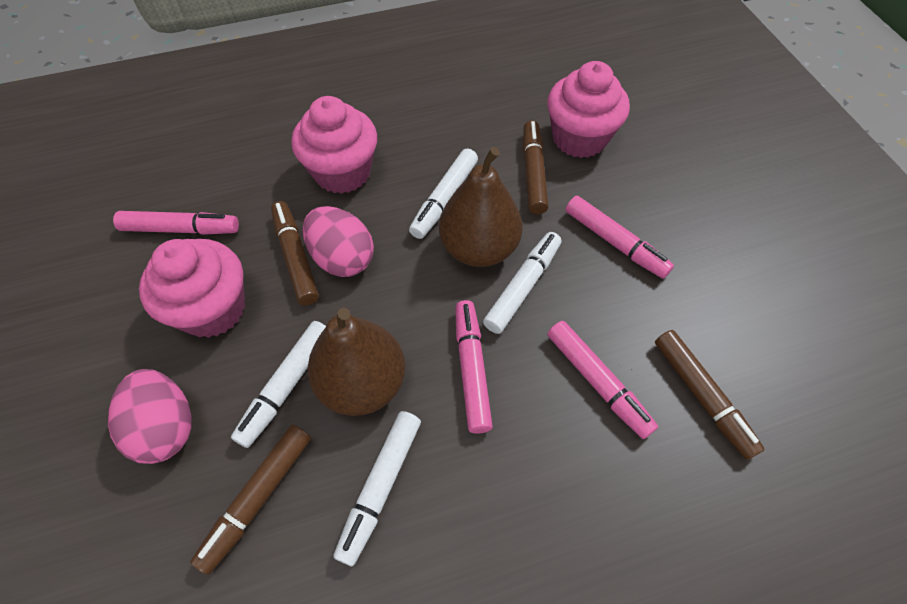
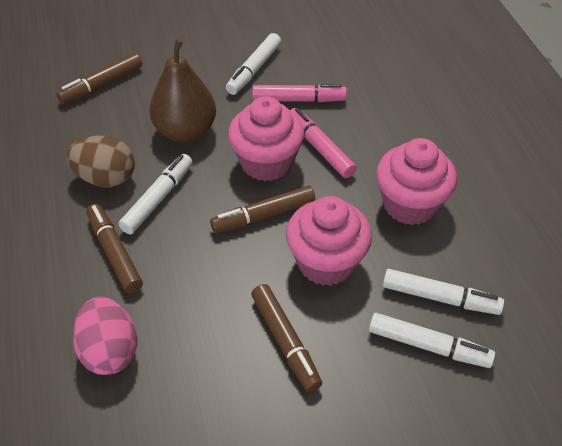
brown egg: 0 -> 1
brown pear: 2 -> 1
pink egg: 2 -> 1
pink marker: 4 -> 2

